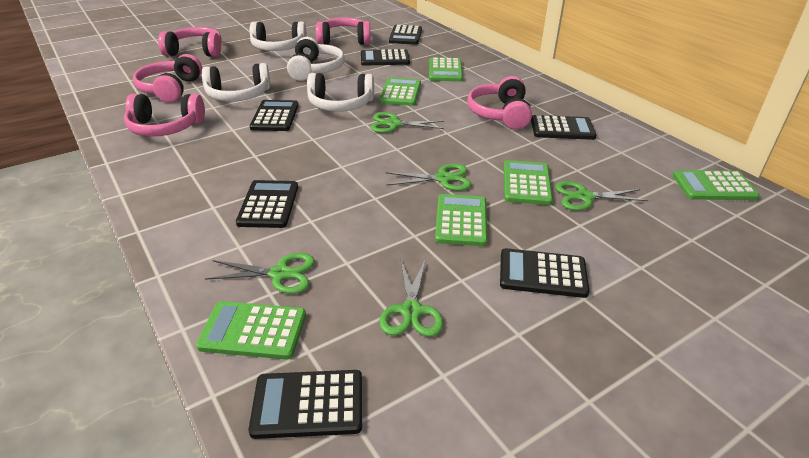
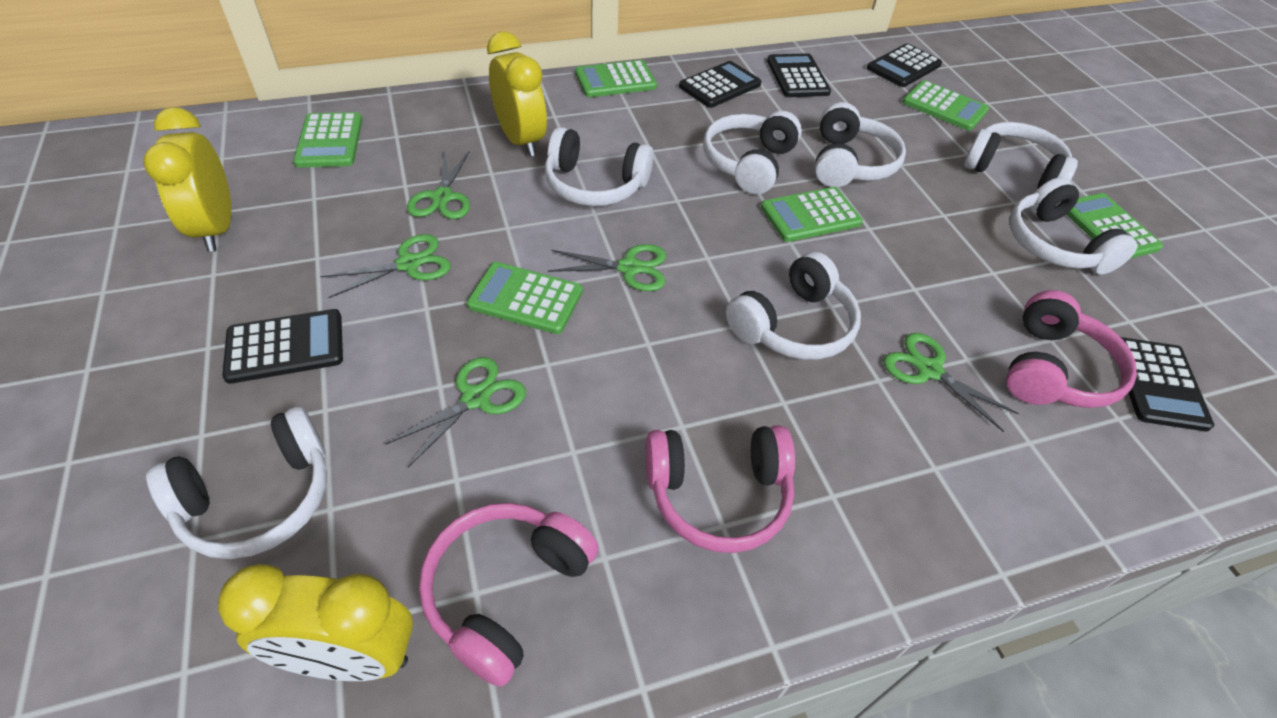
black calculator: 7 -> 5
pink headphones: 5 -> 3
white headphones: 4 -> 7
yellow clock: 0 -> 3

